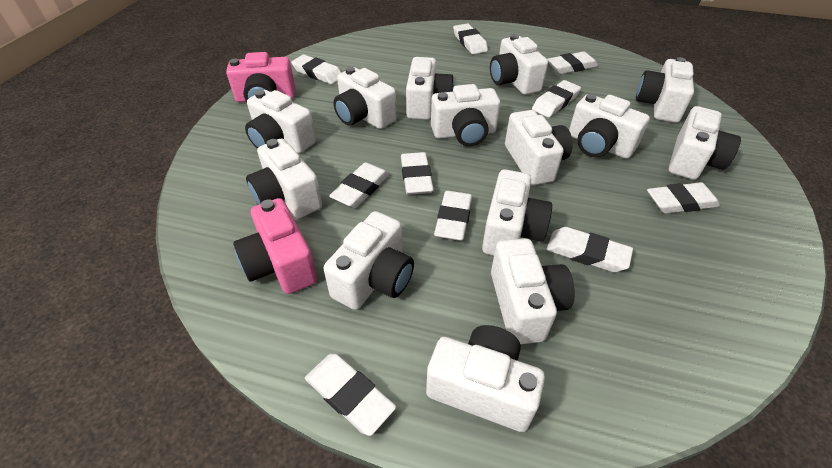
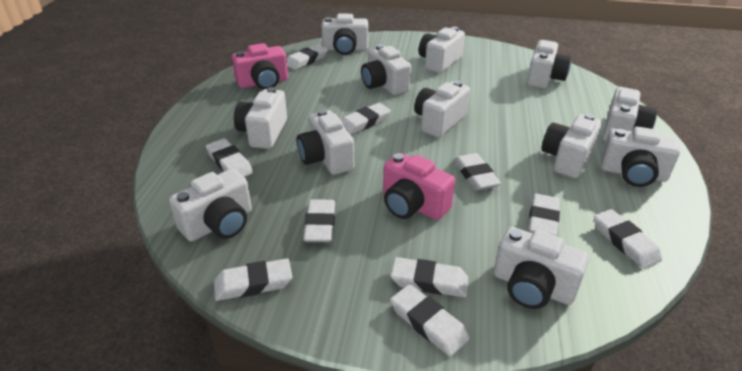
white camera: 14 -> 12

